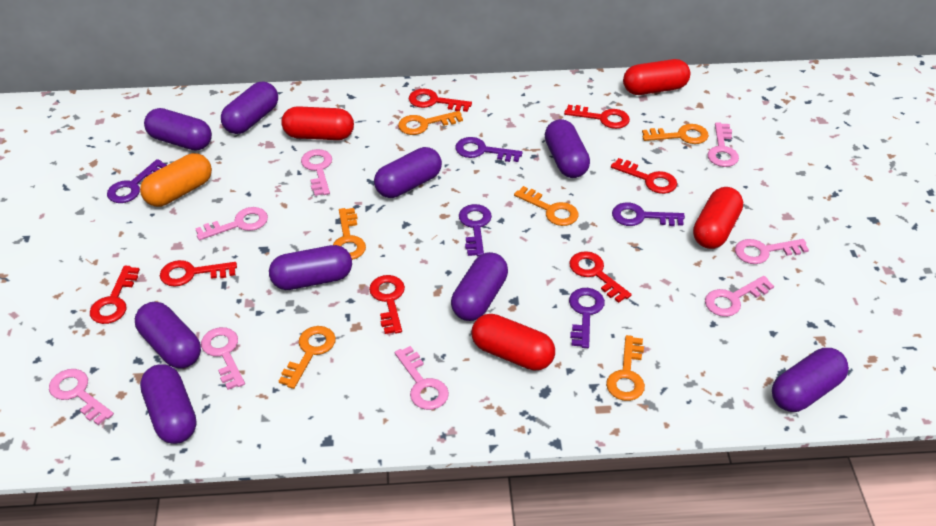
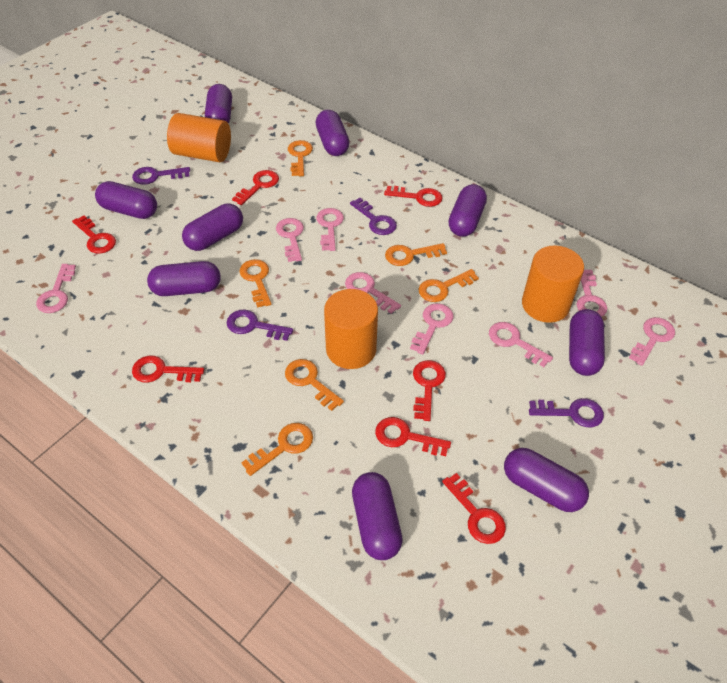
orange capsule: 1 -> 0
orange cylinder: 0 -> 3
purple key: 5 -> 4
red capsule: 4 -> 0

